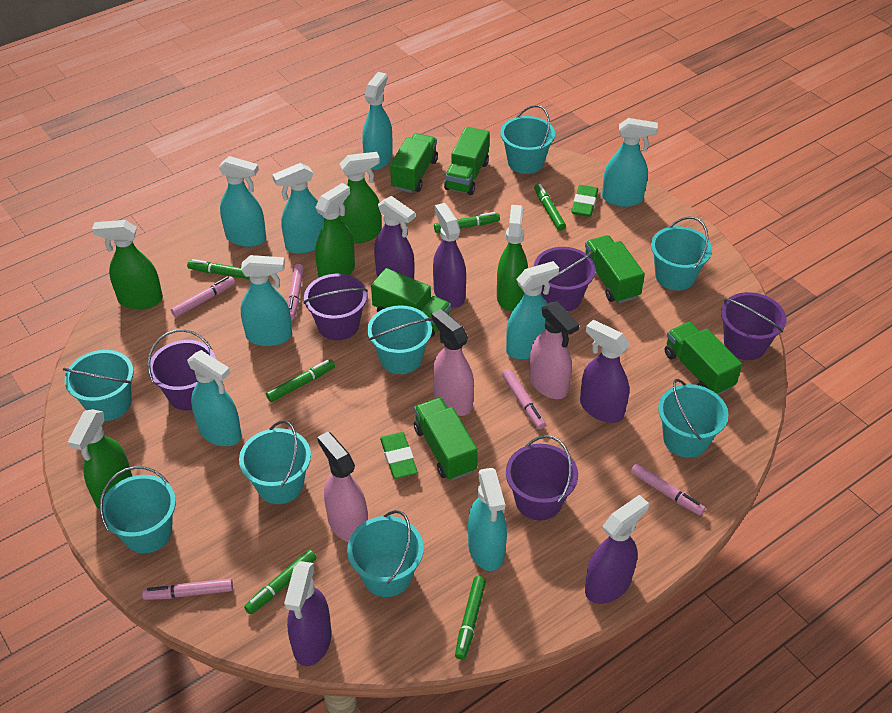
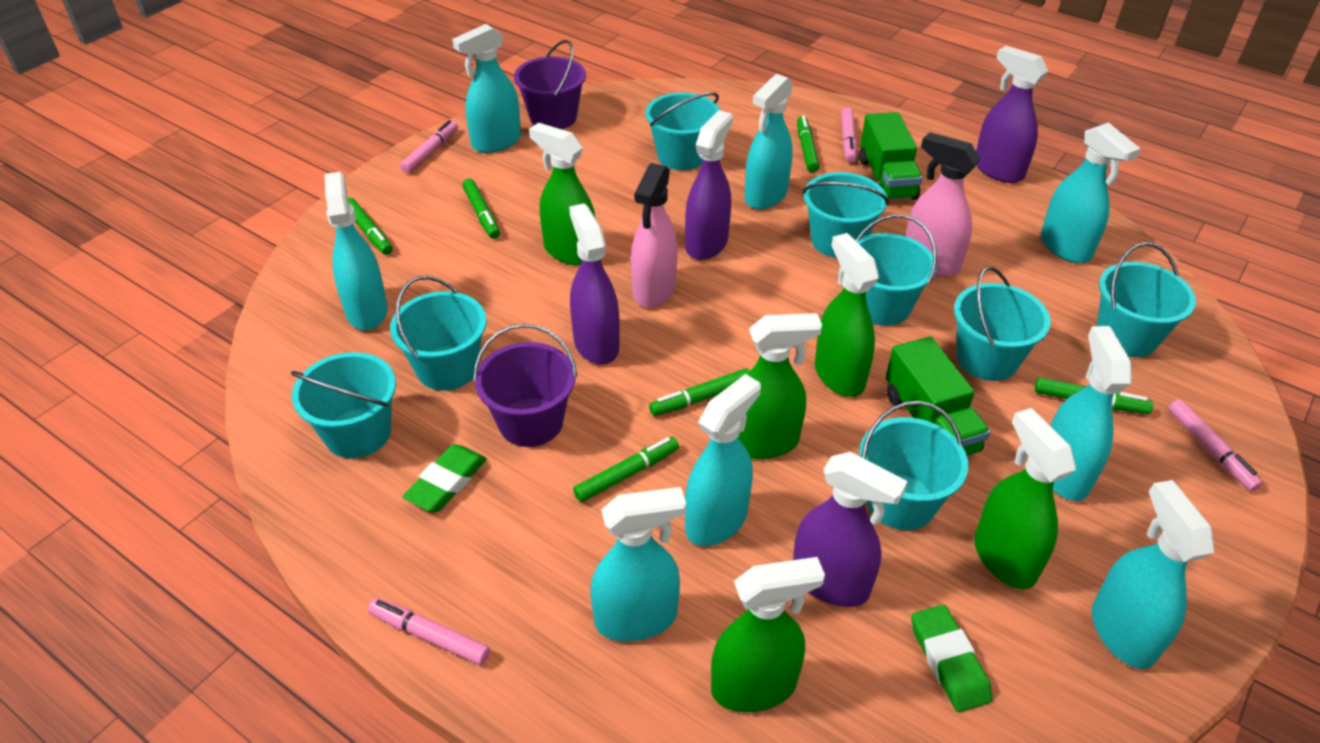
green truck: 6 -> 2
pink marker: 5 -> 4
pink spray bottle: 3 -> 2
purple bucket: 5 -> 2
purple spray bottle: 5 -> 4

